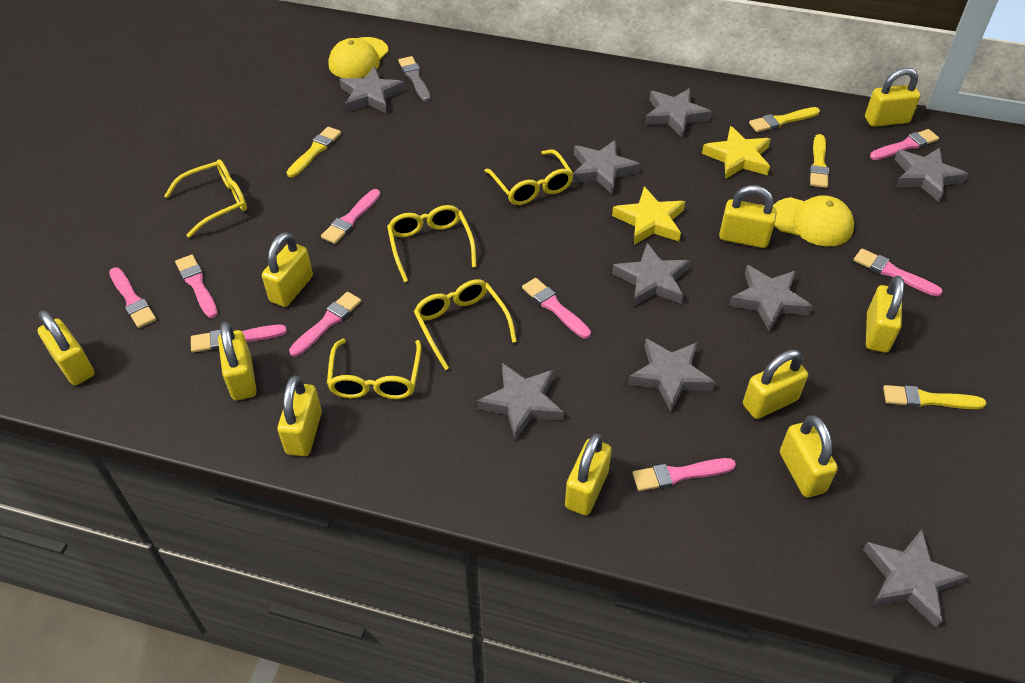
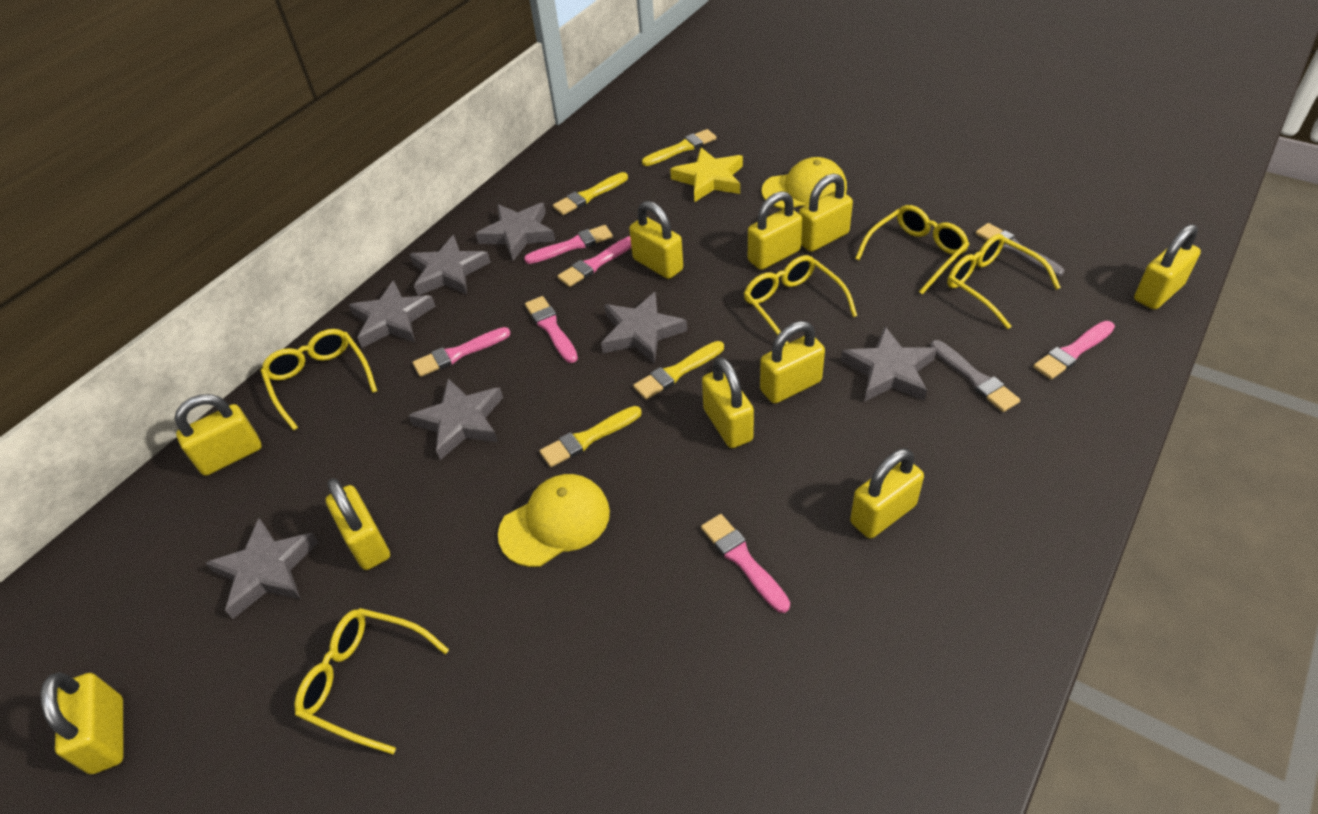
grey brush: 1 -> 2
grey star: 9 -> 7
pink brush: 9 -> 6
yellow star: 2 -> 1

